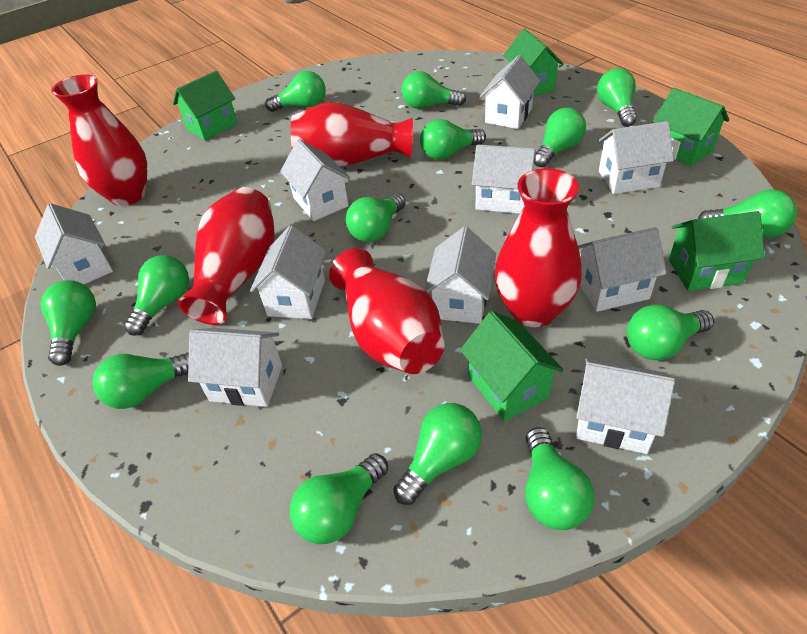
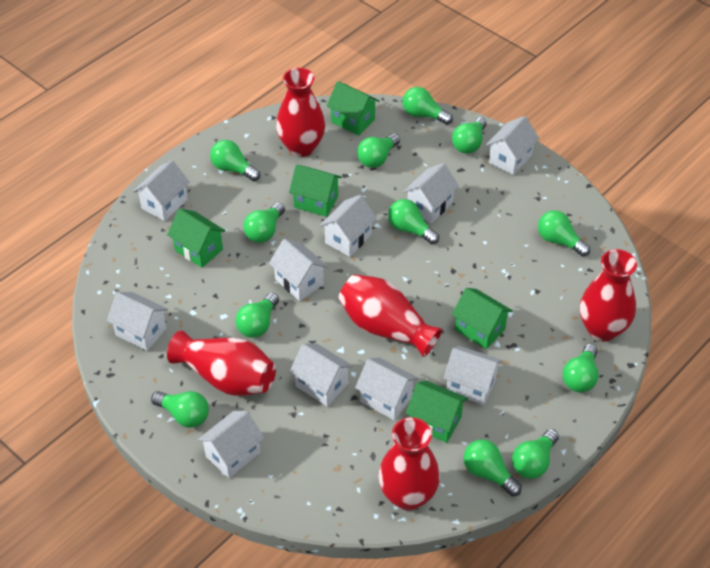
green light bulb: 14 -> 12

